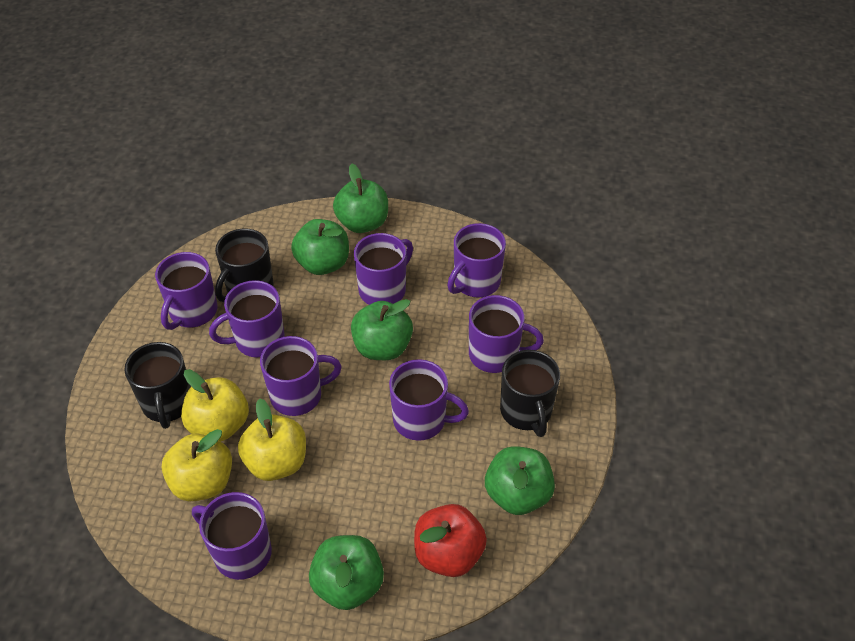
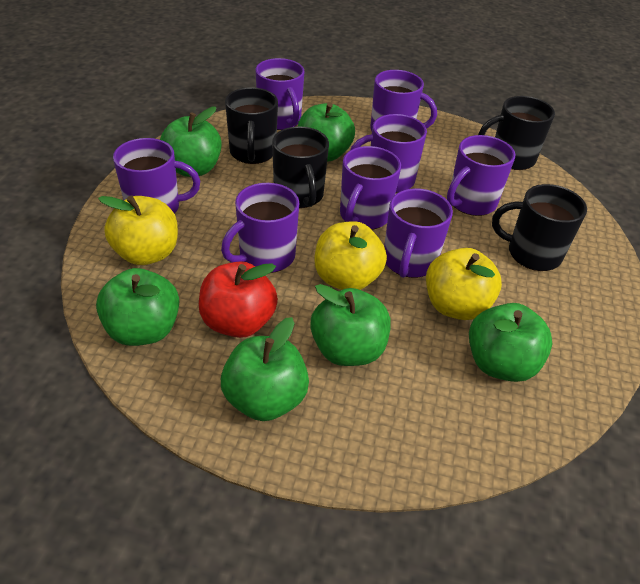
black mug: 3 -> 4
green apple: 5 -> 6

